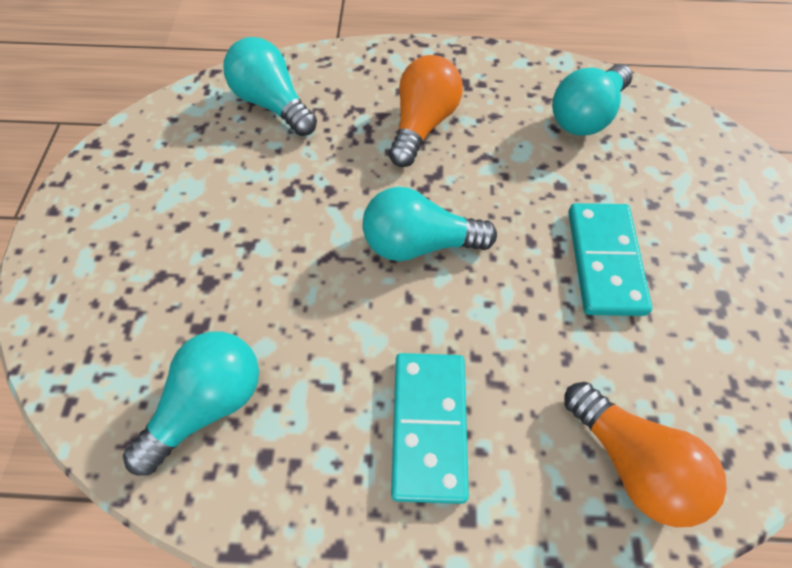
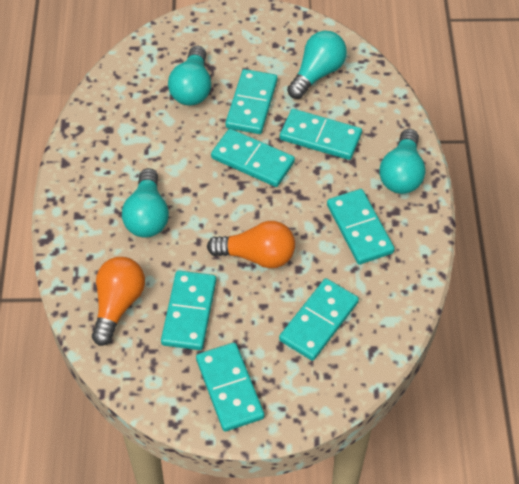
turquoise domino: 2 -> 7

